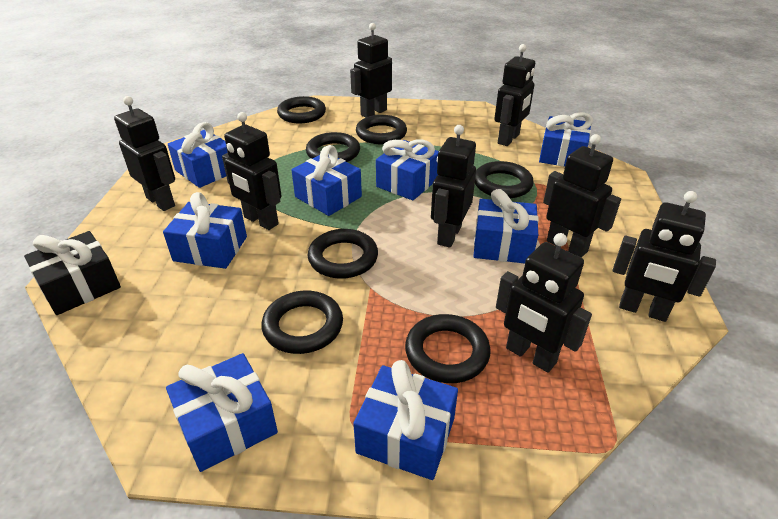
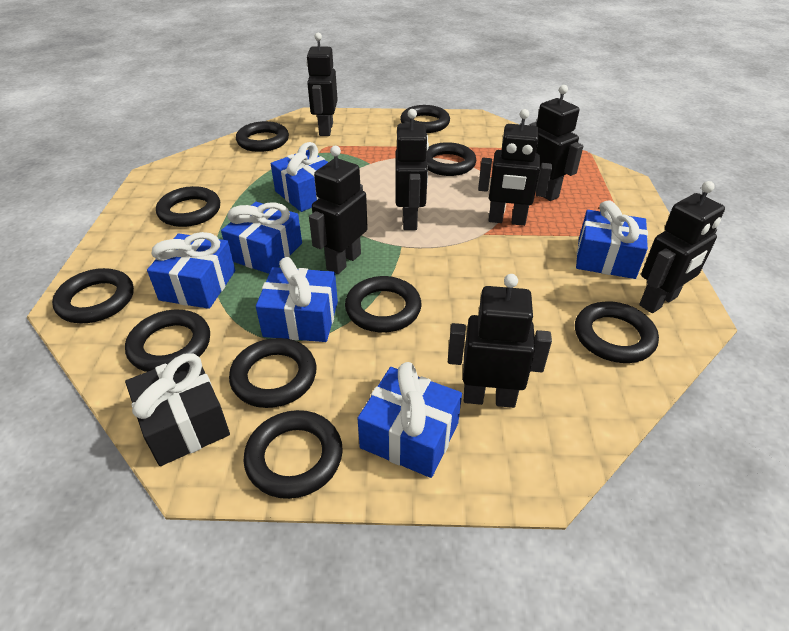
black ring: 7 -> 10
black robot: 8 -> 7
blue gift: 8 -> 6

